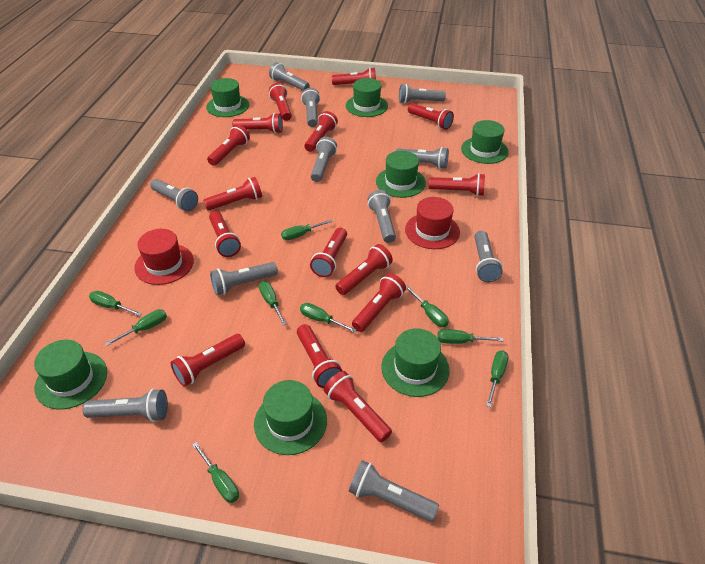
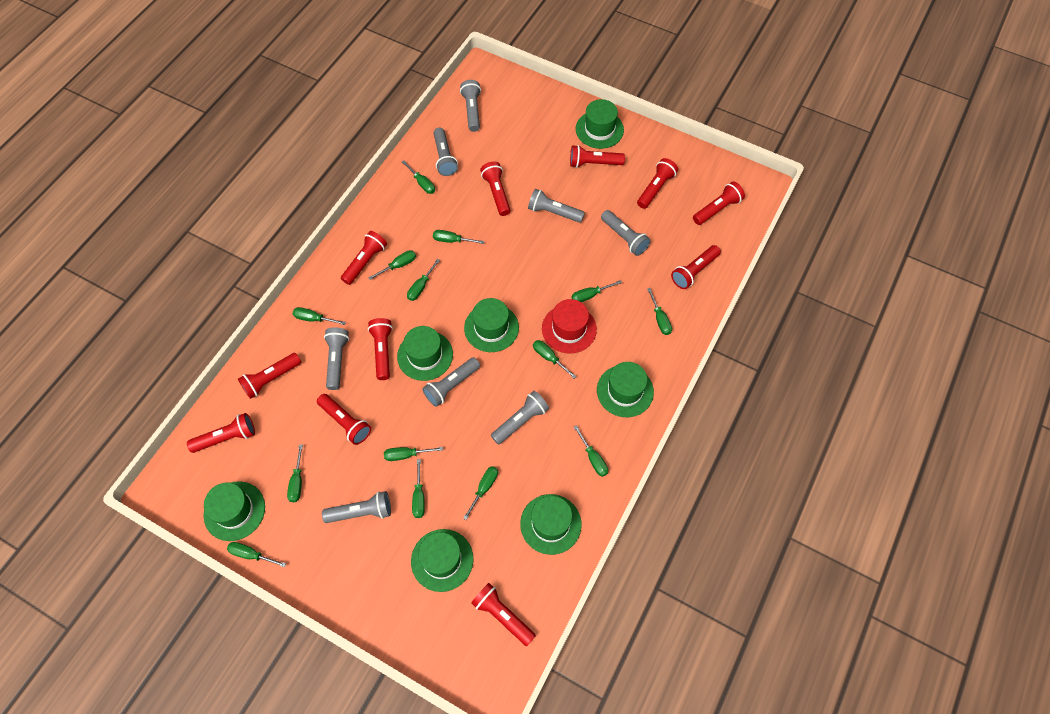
green screwdriver: 9 -> 14
grey flashlight: 11 -> 8
red flashlight: 15 -> 11
red hat: 2 -> 1

